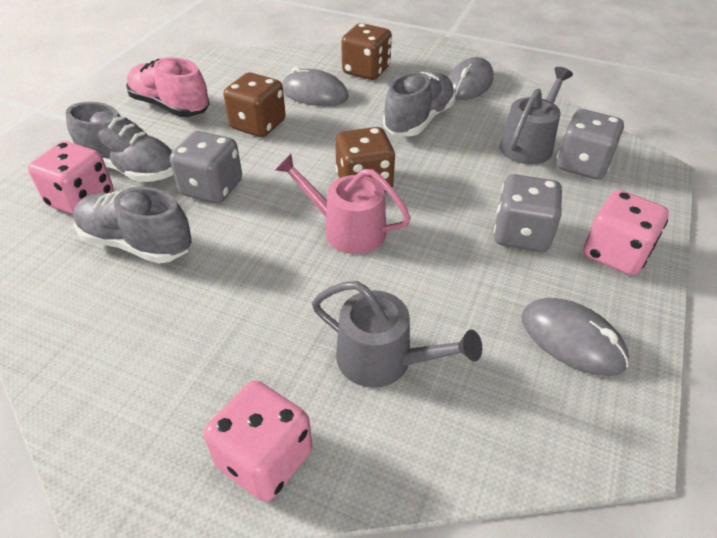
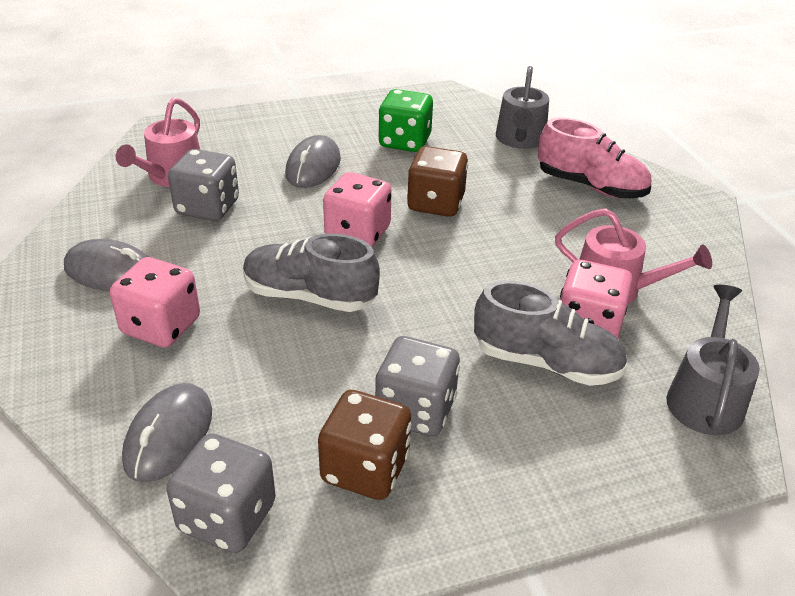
brown dice: 3 -> 2
green dice: 0 -> 1
grey shoe: 3 -> 2
pink watering can: 1 -> 2

